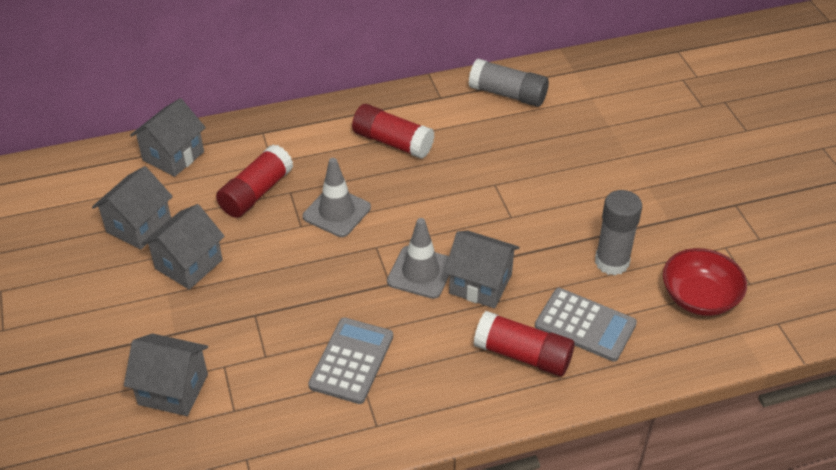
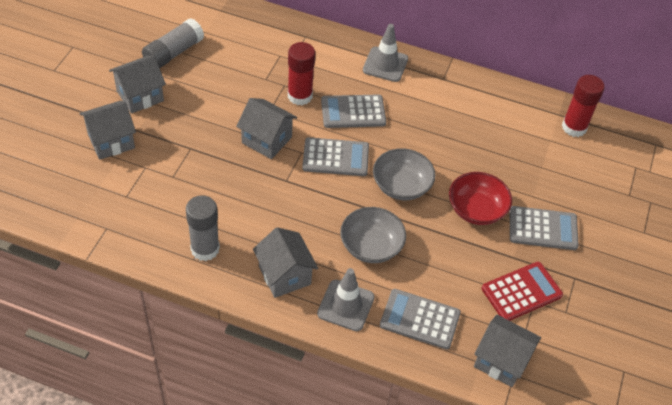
grey bowl: 0 -> 2
grey calculator: 2 -> 4
red calculator: 0 -> 1
red glue stick: 3 -> 2

